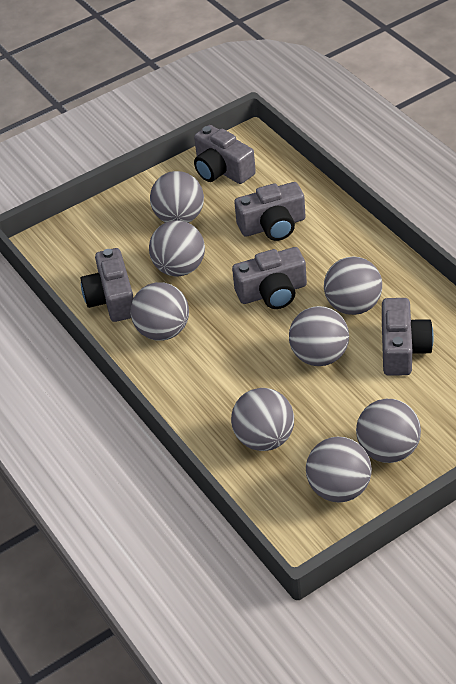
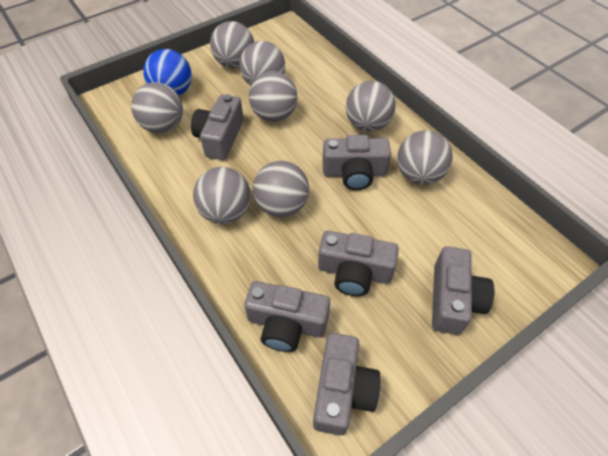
blue ball: 0 -> 1
grey camera: 5 -> 6

